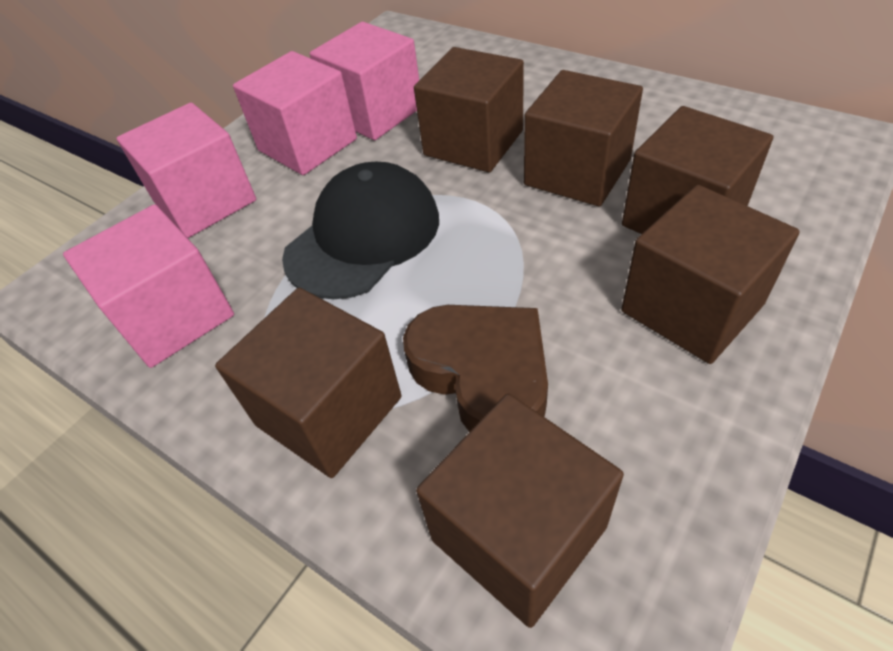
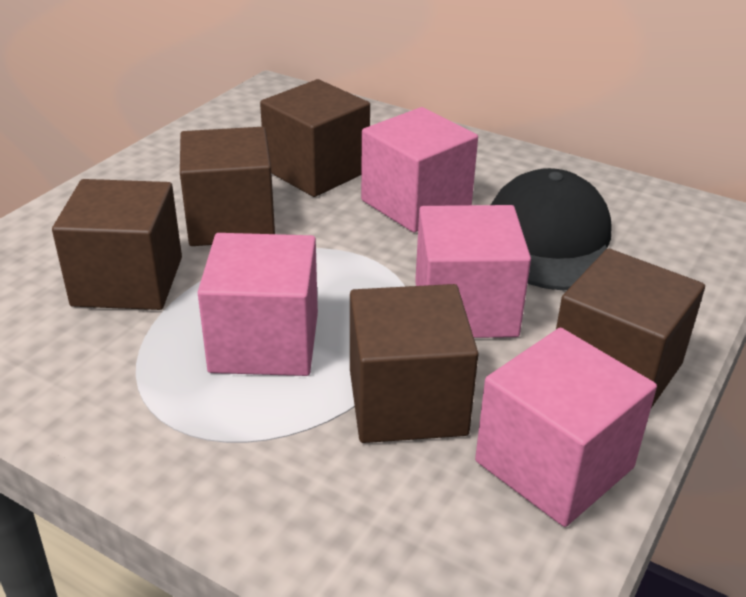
brown cube: 6 -> 5
brown heart: 1 -> 0

